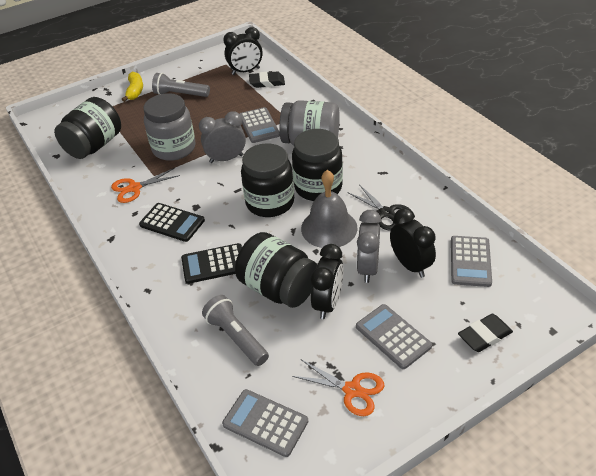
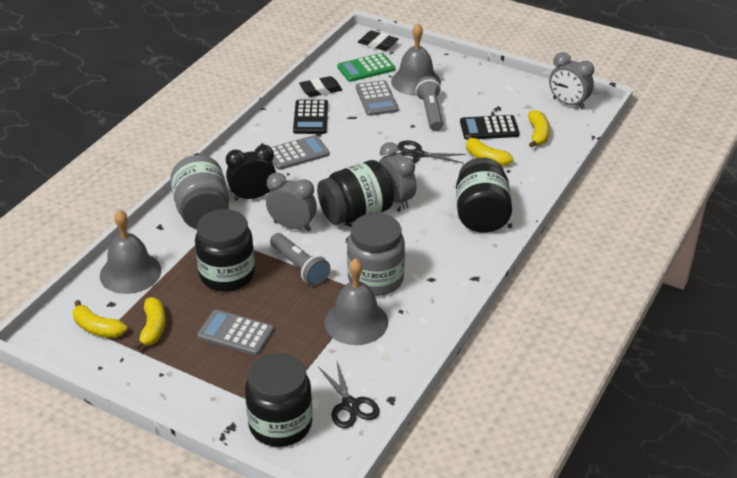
black clock: 3 -> 1
black scissors: 1 -> 2
green calculator: 0 -> 1
grey bell: 1 -> 3
grey calculator: 4 -> 3
grey clock: 2 -> 3
orange scissors: 2 -> 0
yellow banana: 1 -> 4

